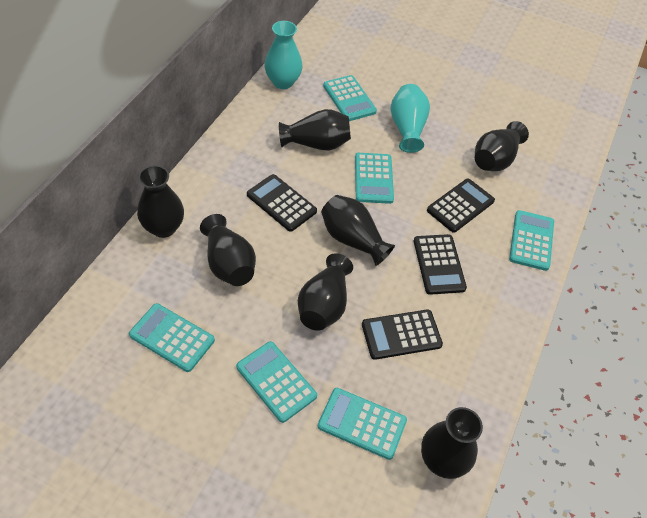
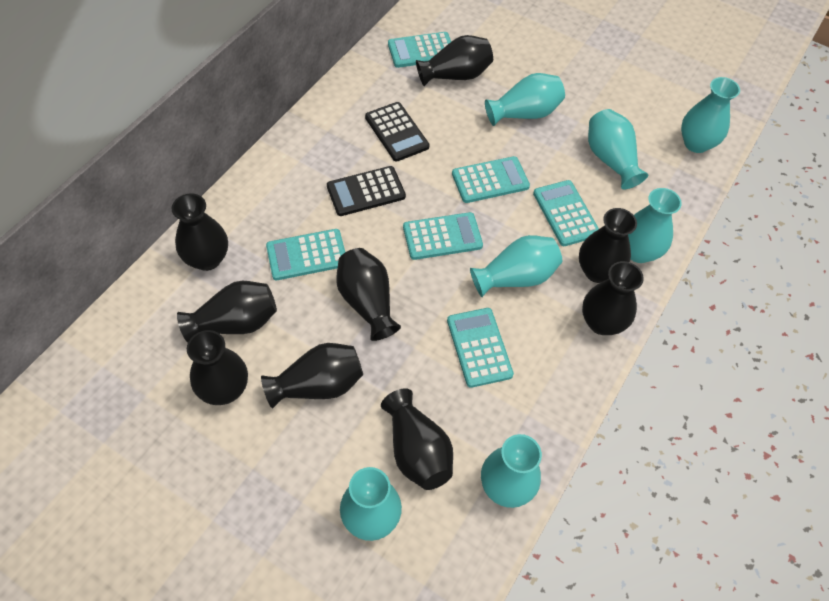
black calculator: 4 -> 2
black vase: 7 -> 9
turquoise vase: 2 -> 7

